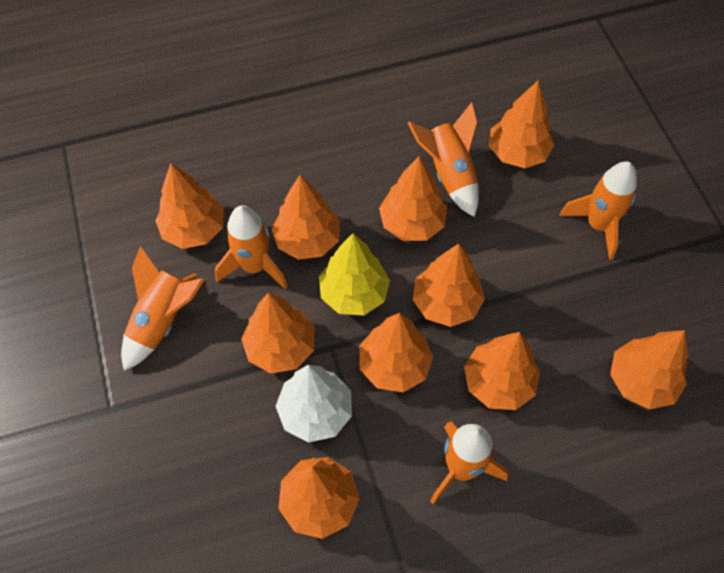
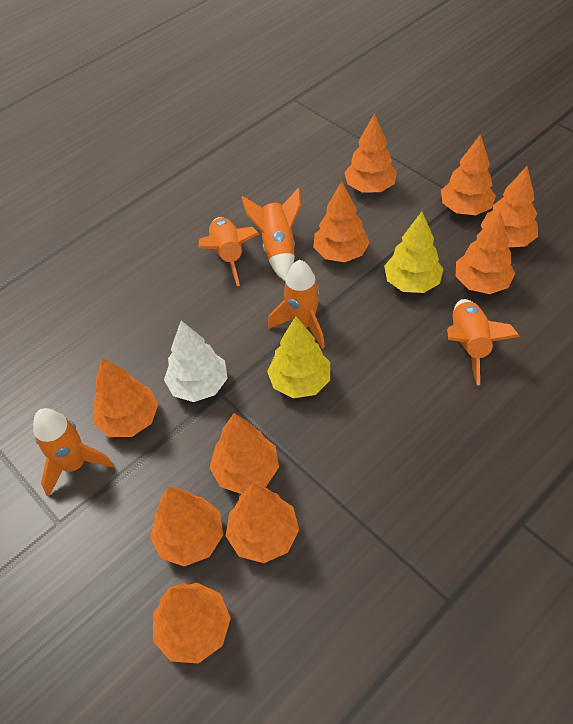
yellow tree: 1 -> 2

